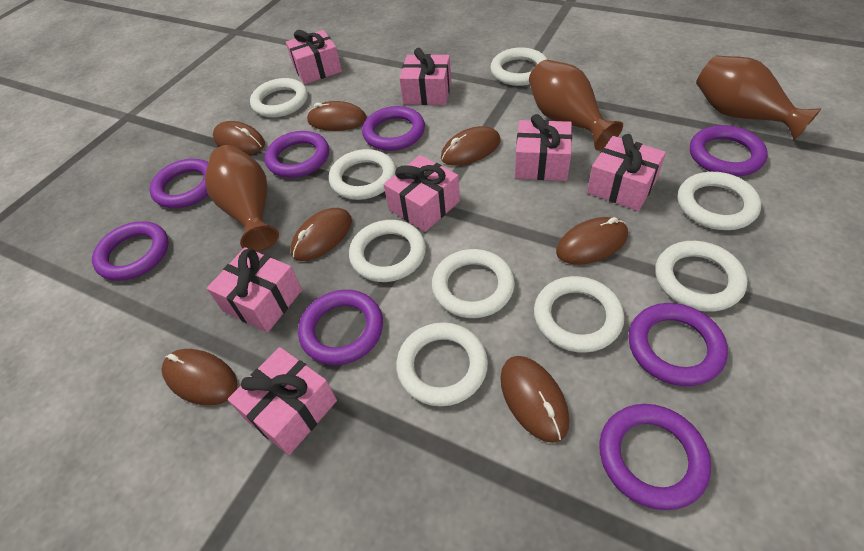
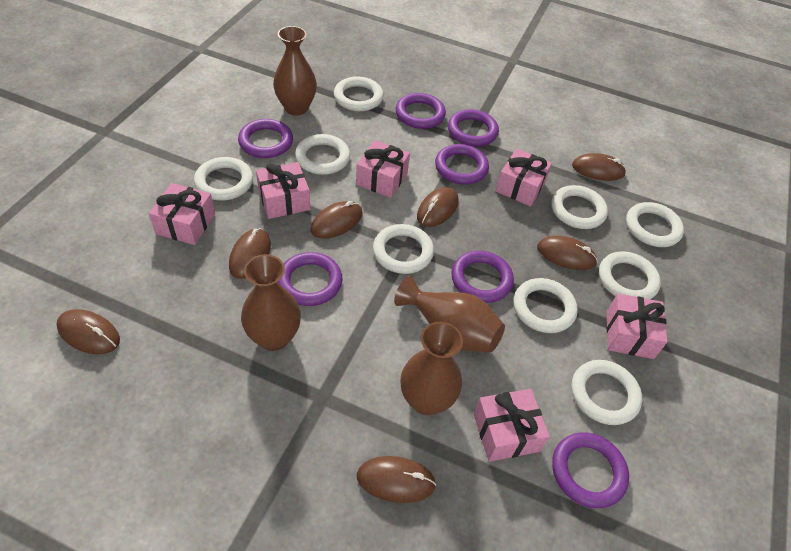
brown vase: 3 -> 4
pink gift: 7 -> 6
purple ring: 8 -> 7

